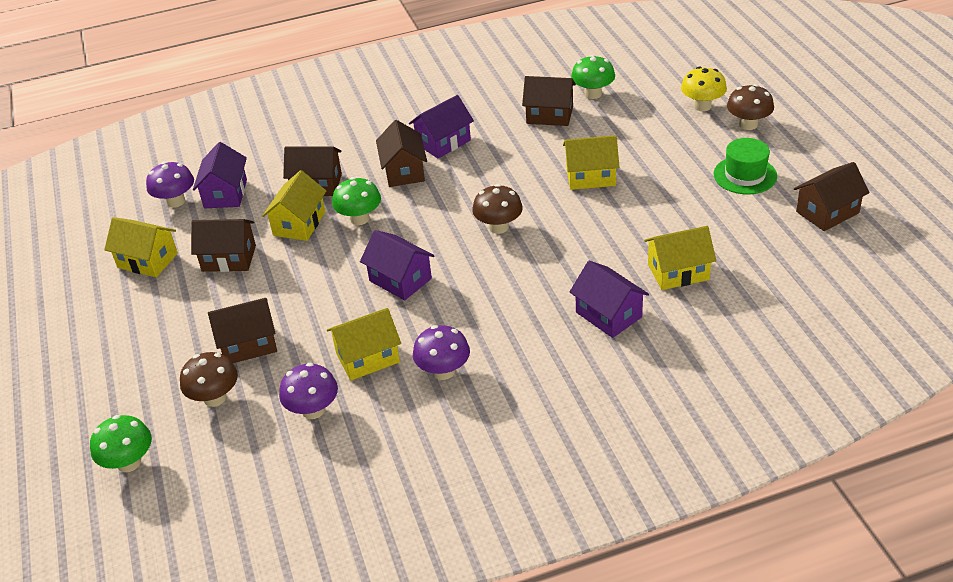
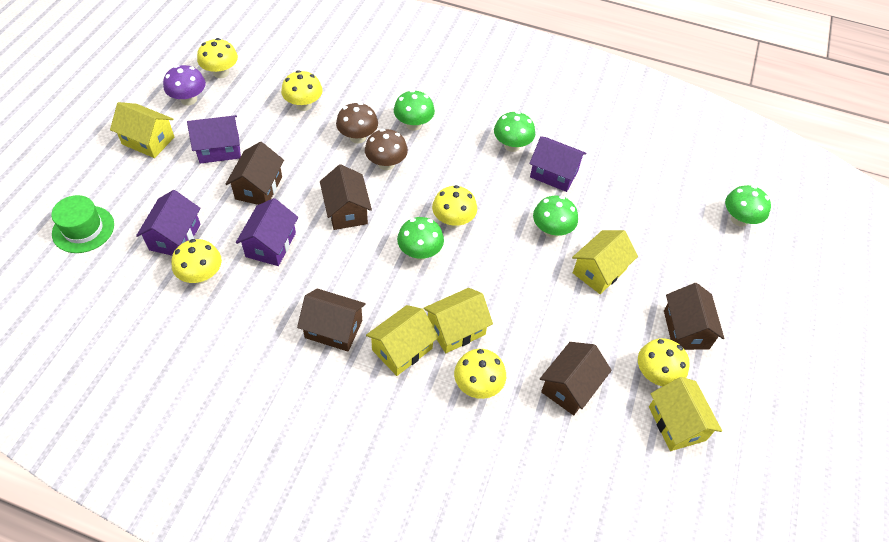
brown house: 6 -> 5
brown mushroom: 3 -> 2
green mushroom: 3 -> 5
purple mushroom: 3 -> 1
yellow mushroom: 1 -> 6

